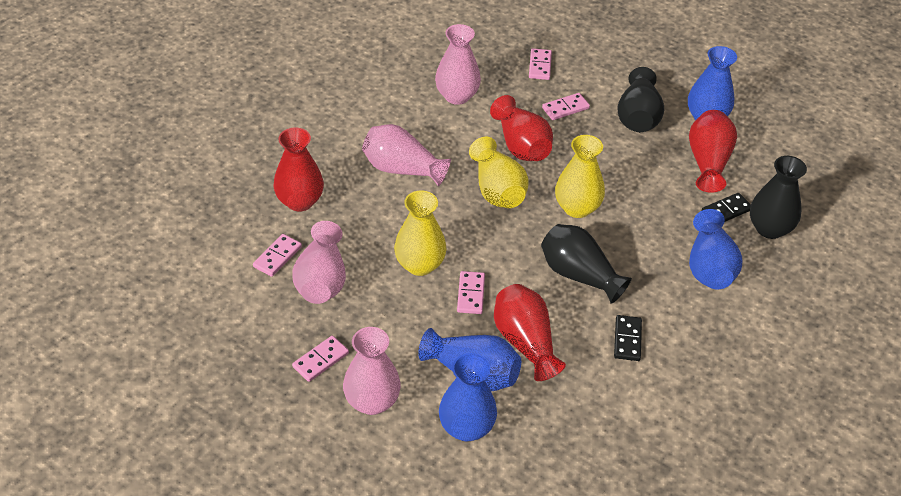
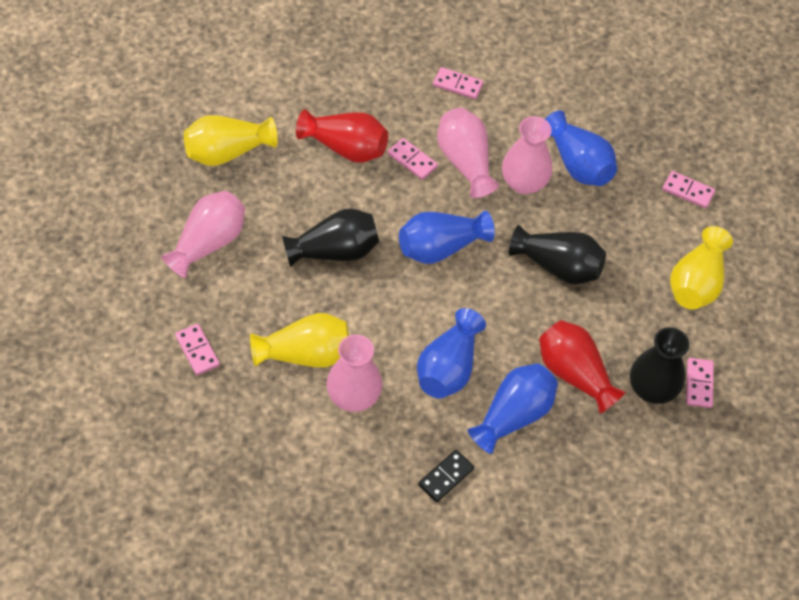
black domino: 2 -> 1
red vase: 4 -> 2

